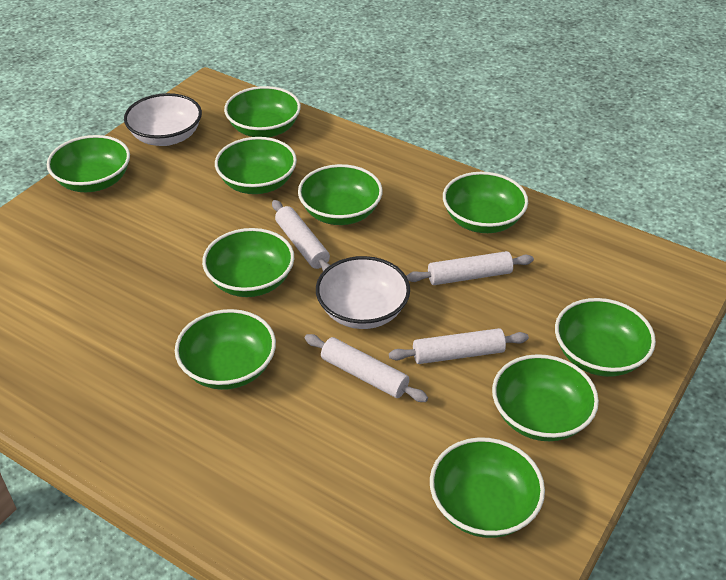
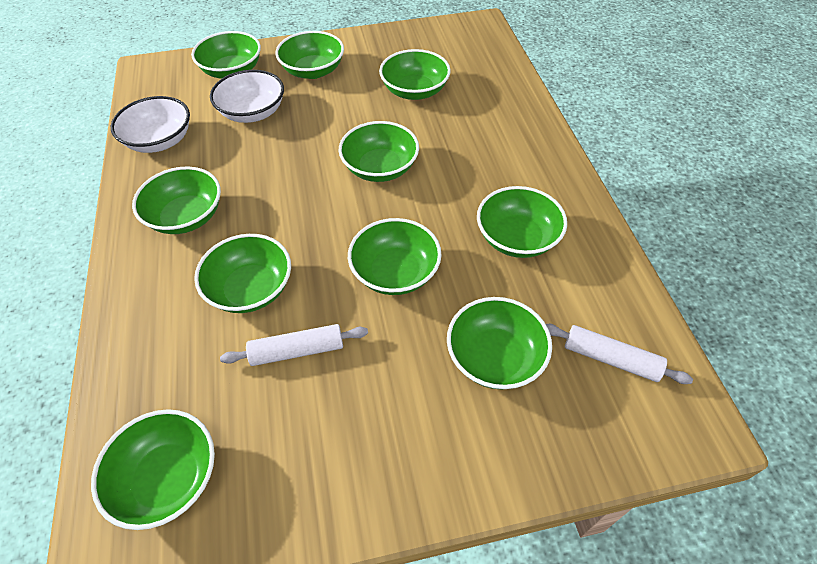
white rolling pin: 4 -> 2

